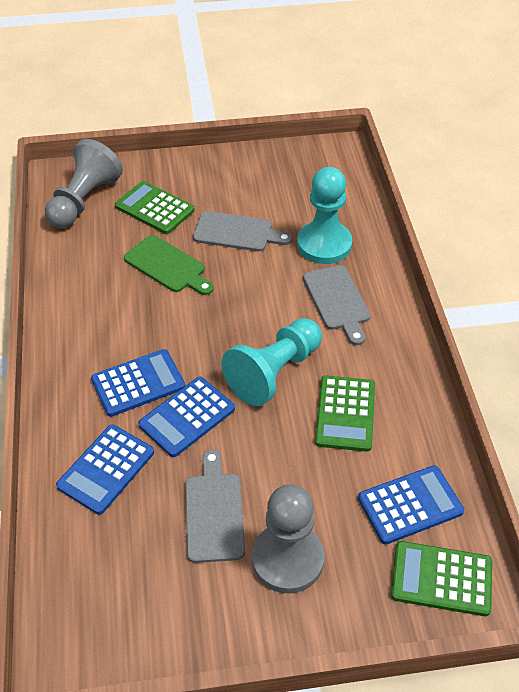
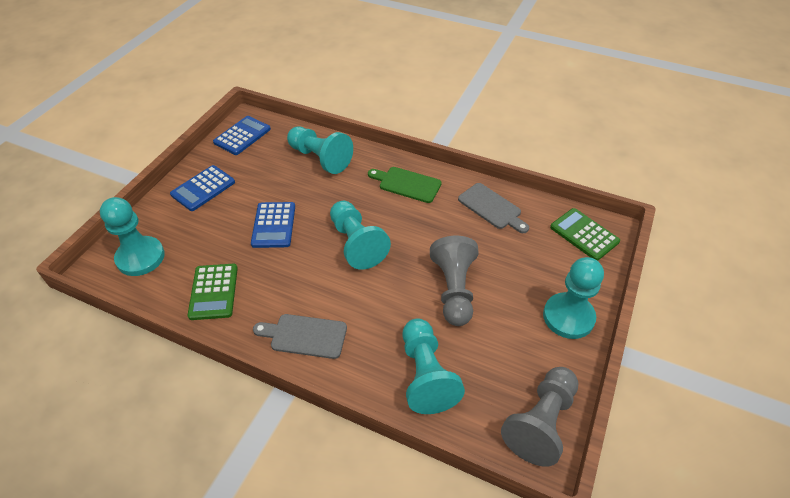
blue calculator: 4 -> 3
green calculator: 3 -> 2
grey cutting board: 3 -> 2
turquoise pawn: 2 -> 5

